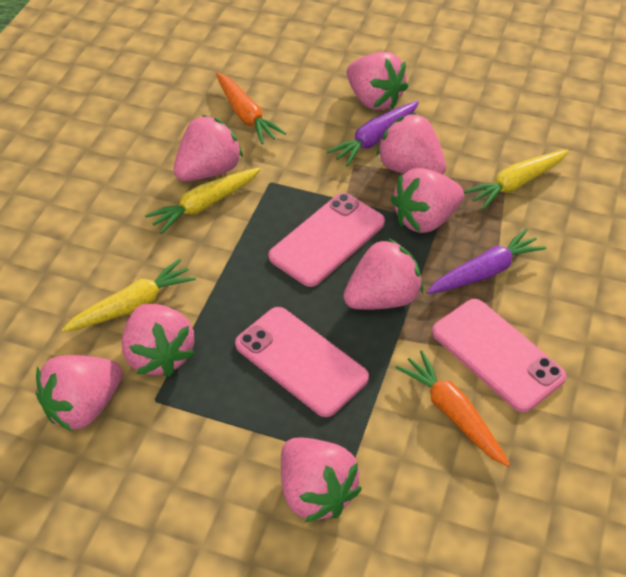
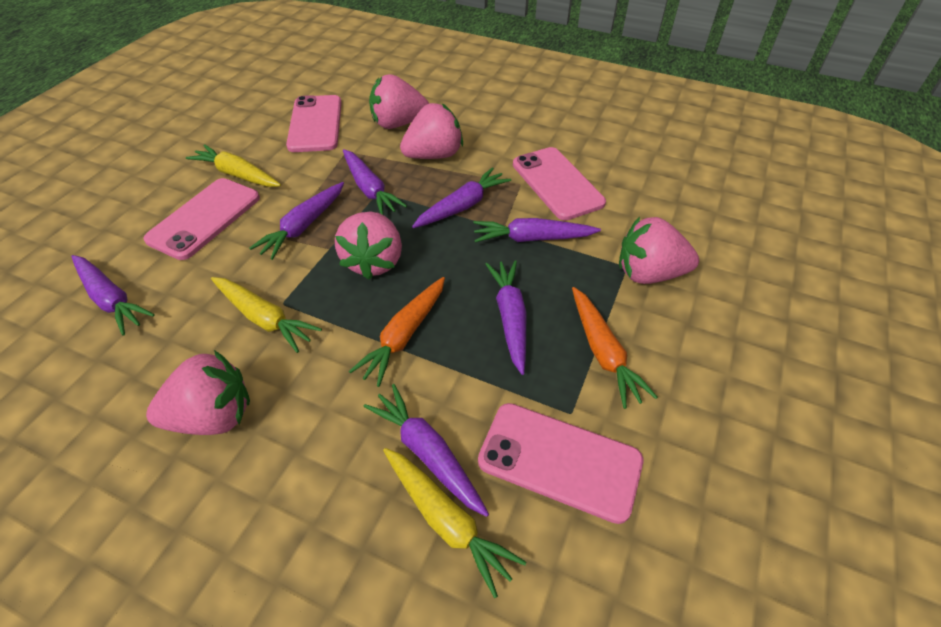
pink phone: 3 -> 4
pink strawberry: 8 -> 5
purple carrot: 2 -> 7

